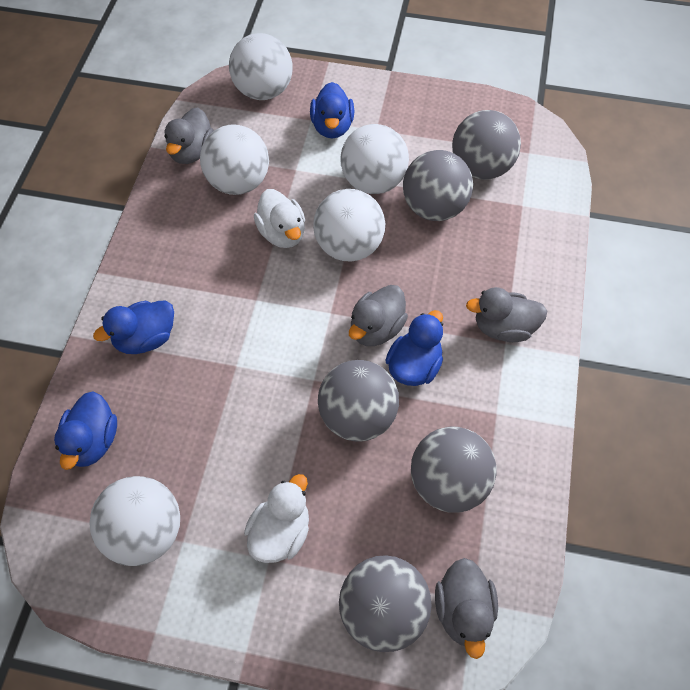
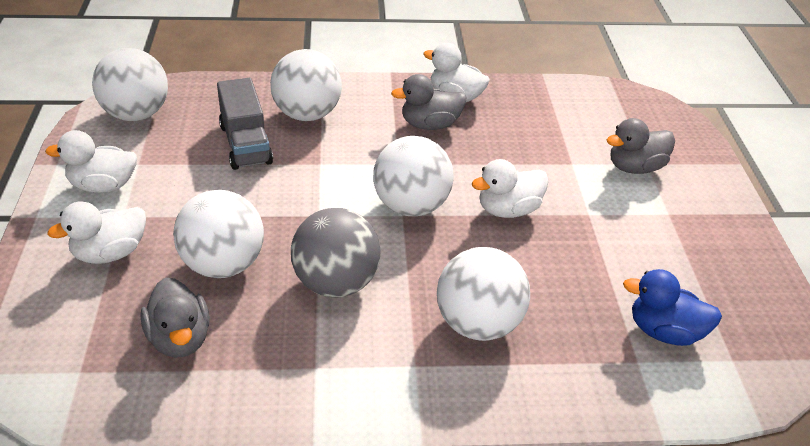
blue duck: 4 -> 1
grey ball: 5 -> 1
grey duck: 4 -> 3
grey truck: 0 -> 1
white duck: 2 -> 4

